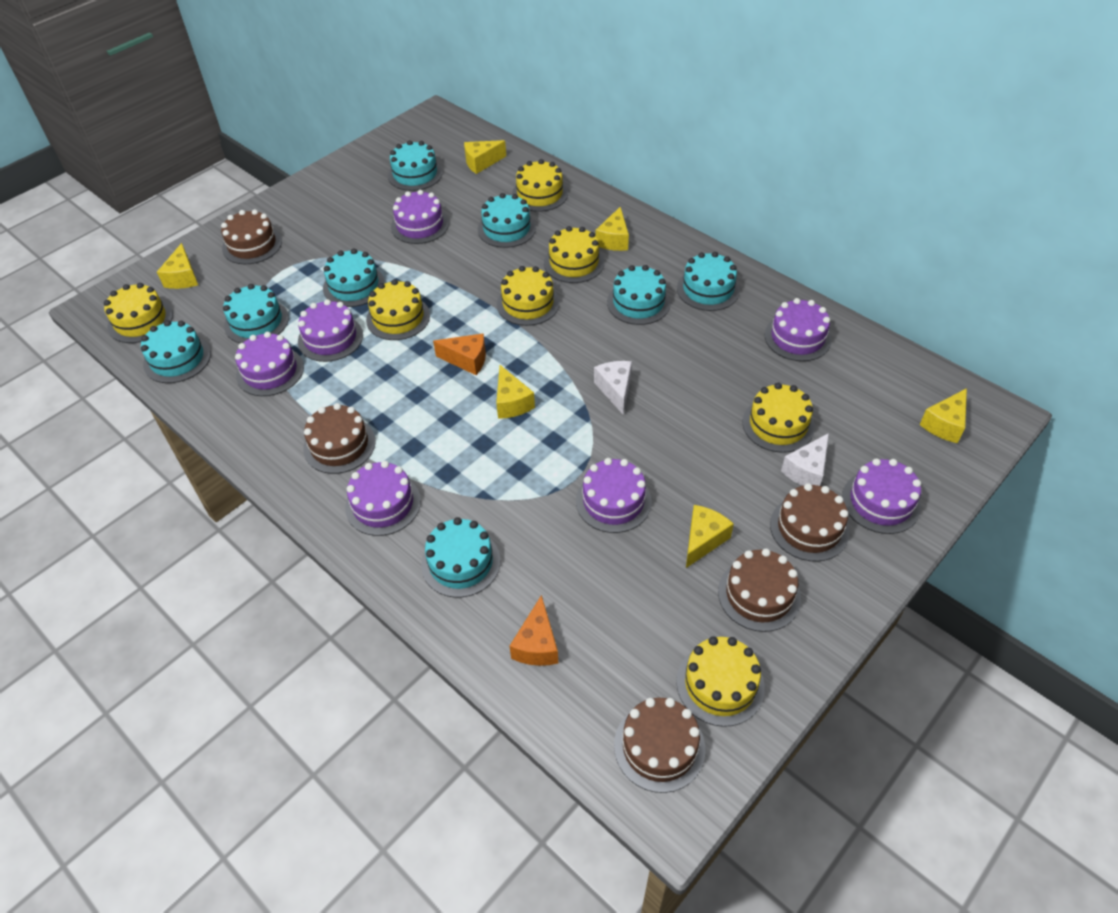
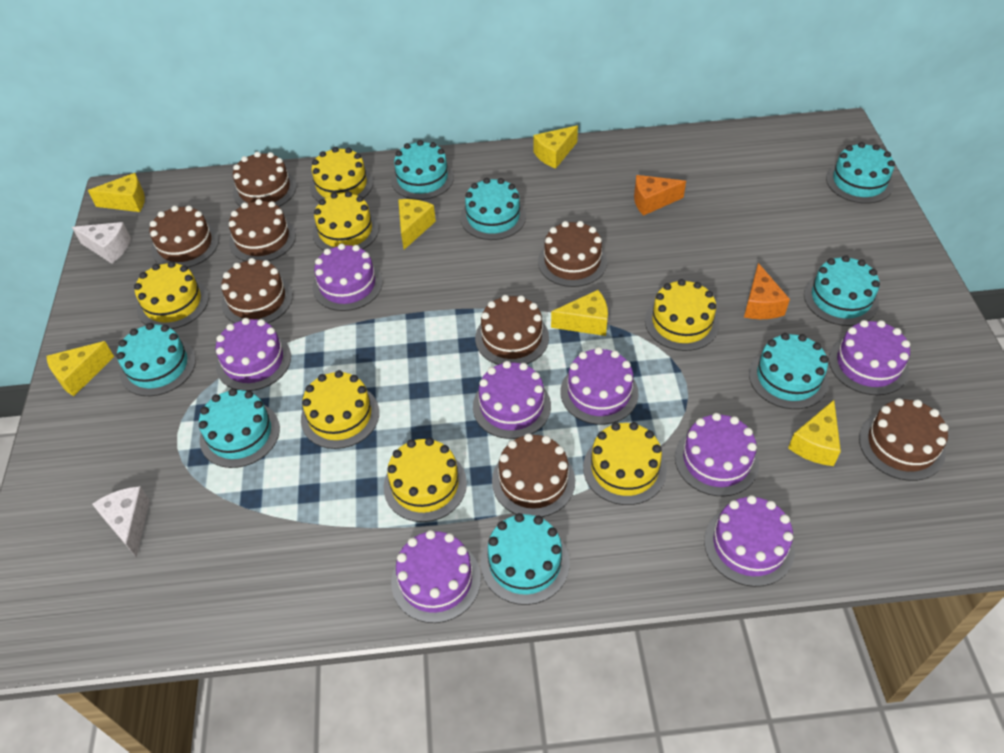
brown cake: 5 -> 8
purple cake: 7 -> 8

